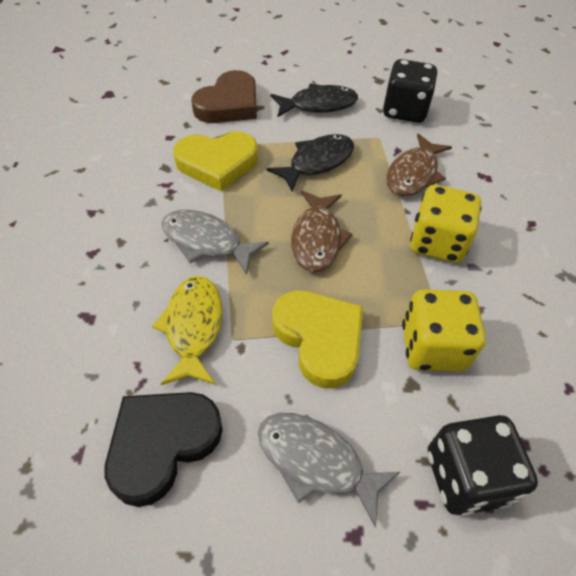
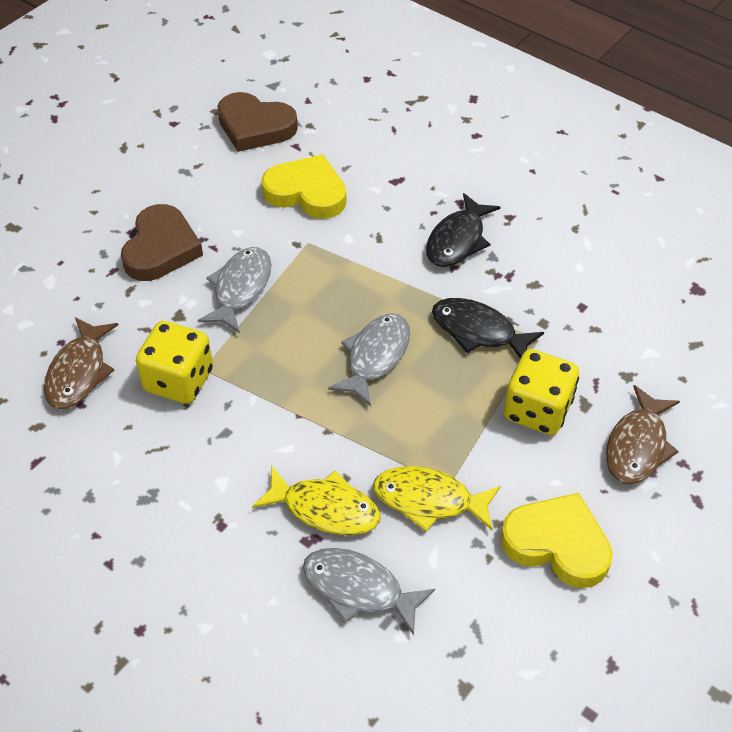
black dice: 2 -> 0
black heart: 1 -> 0
brown heart: 1 -> 2
grey fish: 2 -> 3
yellow fish: 1 -> 2

